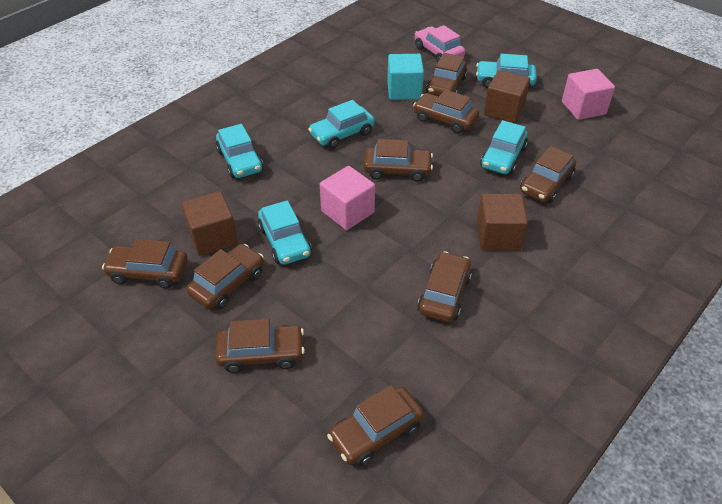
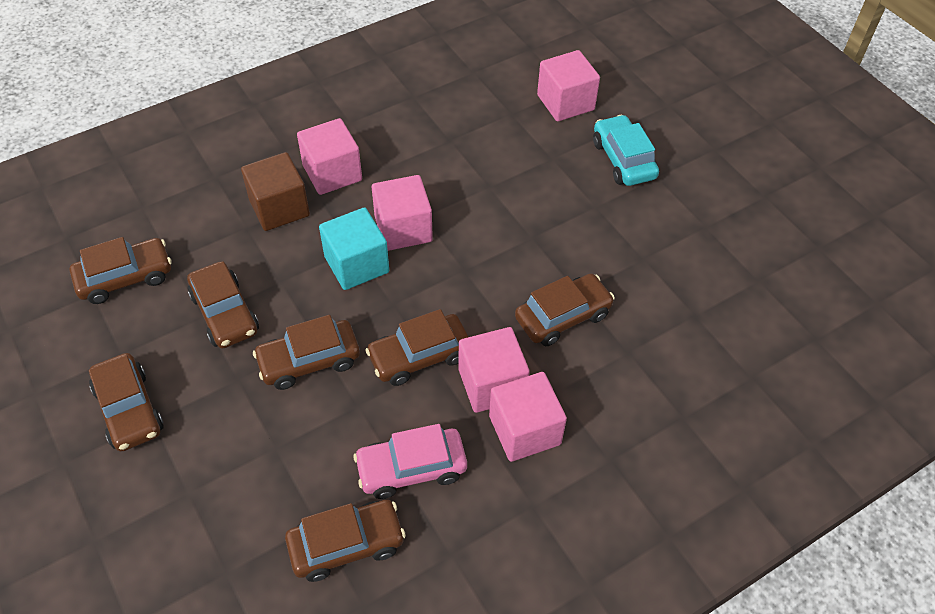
brown car: 9 -> 7
brown cube: 3 -> 1
pink cube: 2 -> 5
turquoise car: 5 -> 1

